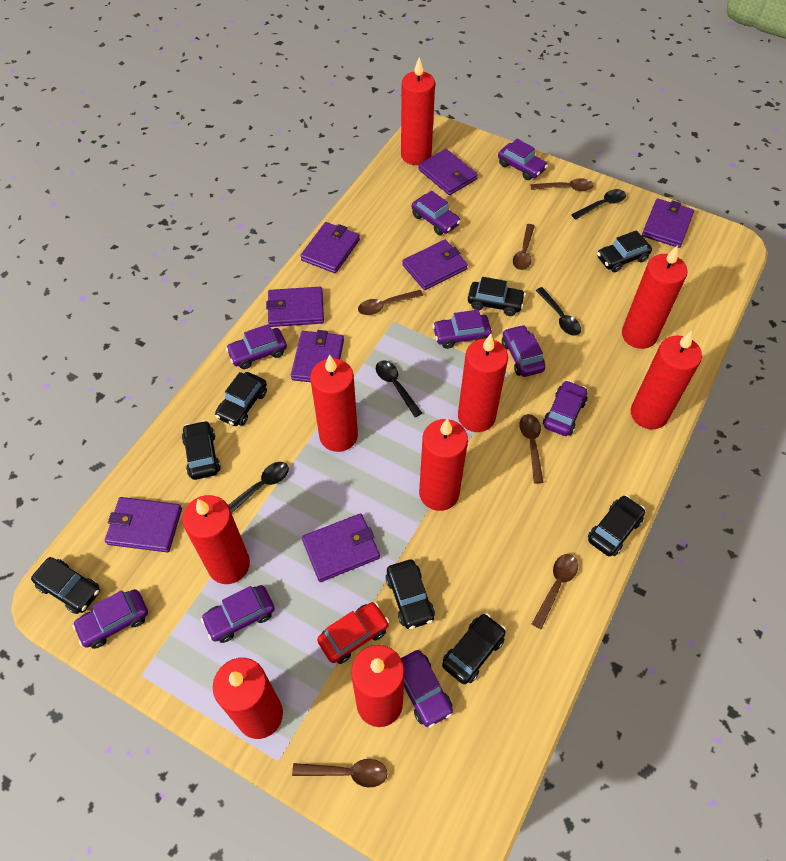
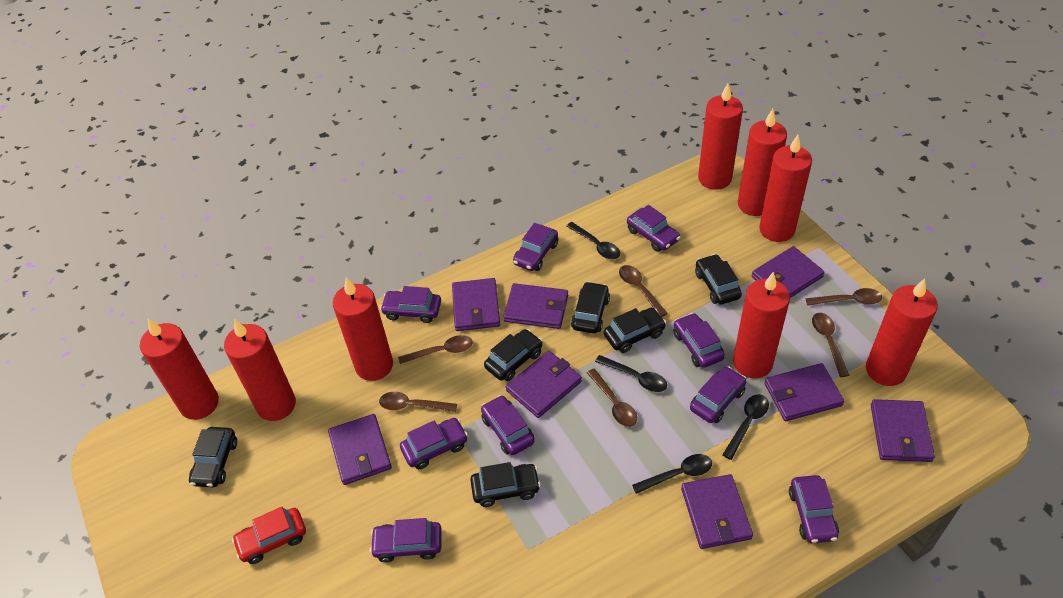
black car: 8 -> 6
red candle: 9 -> 8

